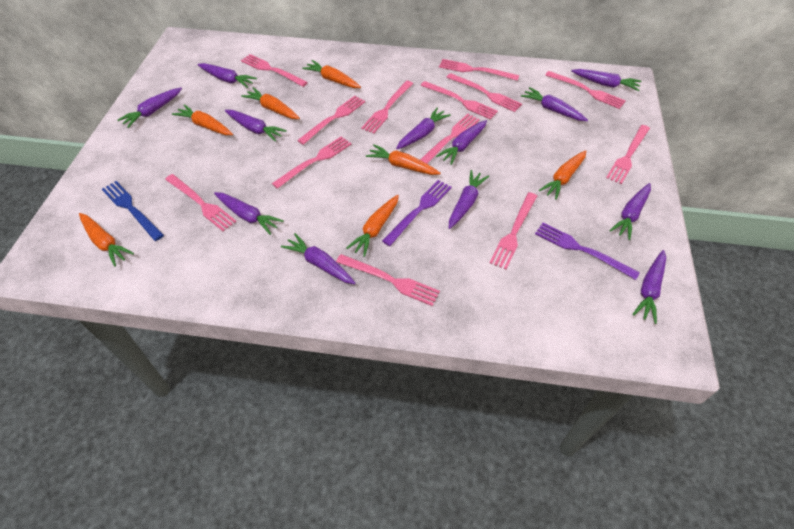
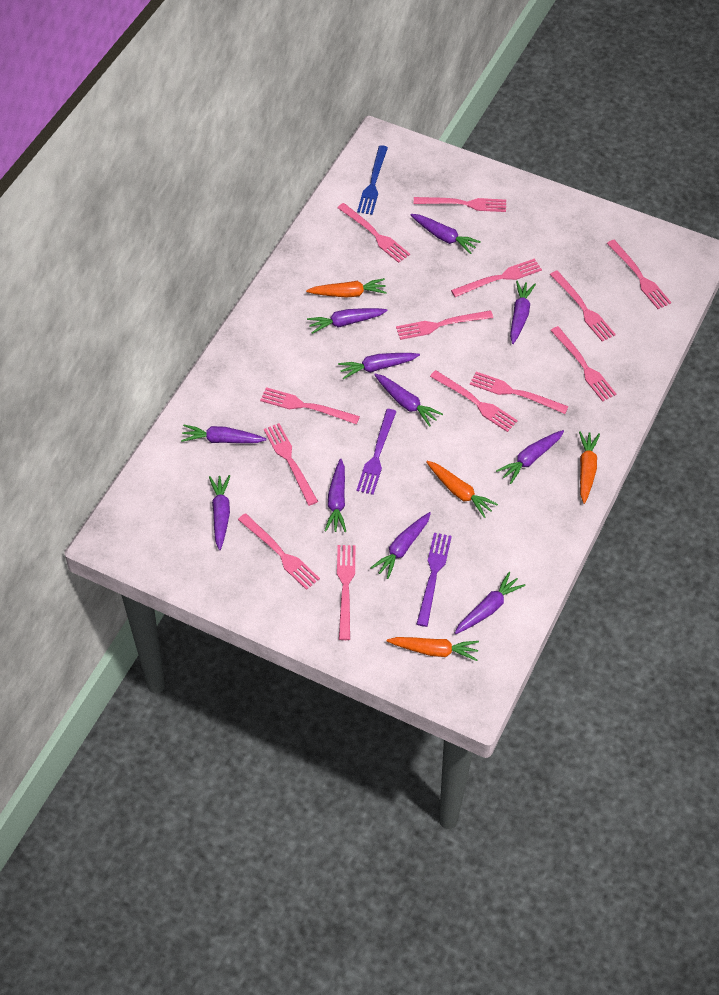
orange carrot: 7 -> 4
purple carrot: 12 -> 11

